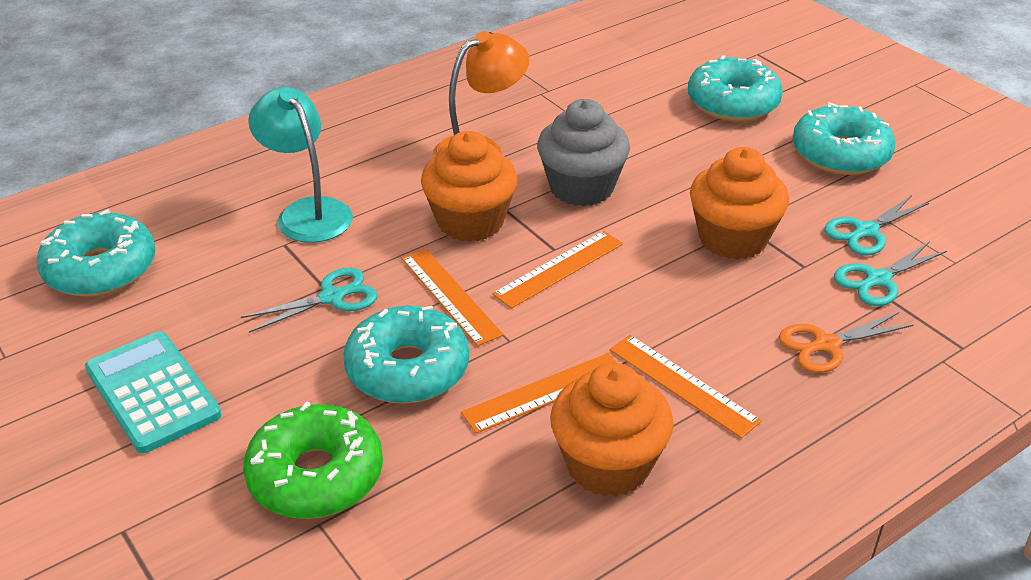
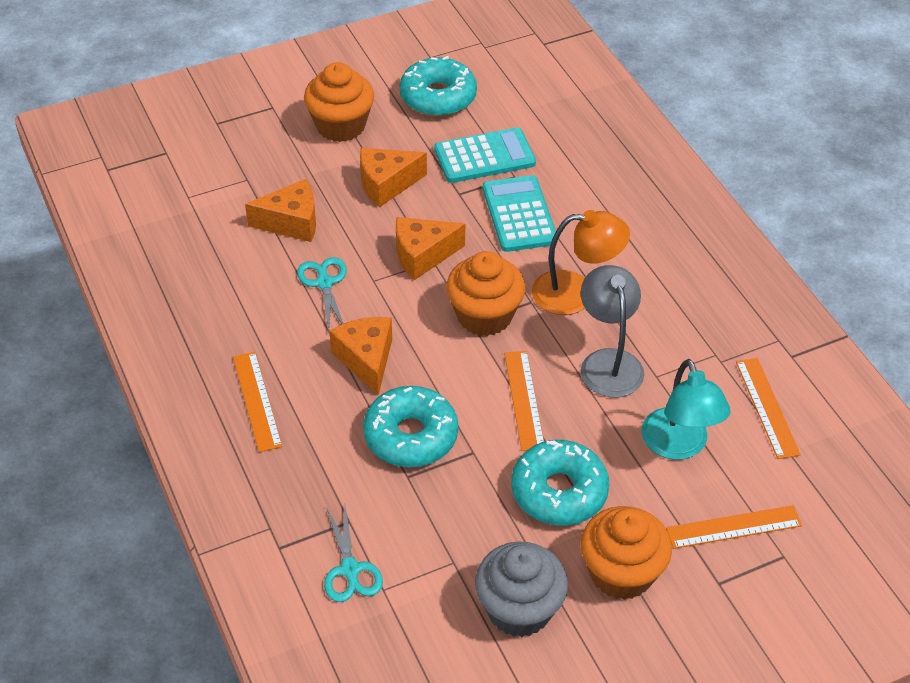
green donut: 1 -> 0
grey lamp: 0 -> 1
orange cheese: 0 -> 4
orange scissors: 1 -> 0
turquoise calculator: 1 -> 2
turquoise donut: 4 -> 3
turquoise scissors: 3 -> 2

